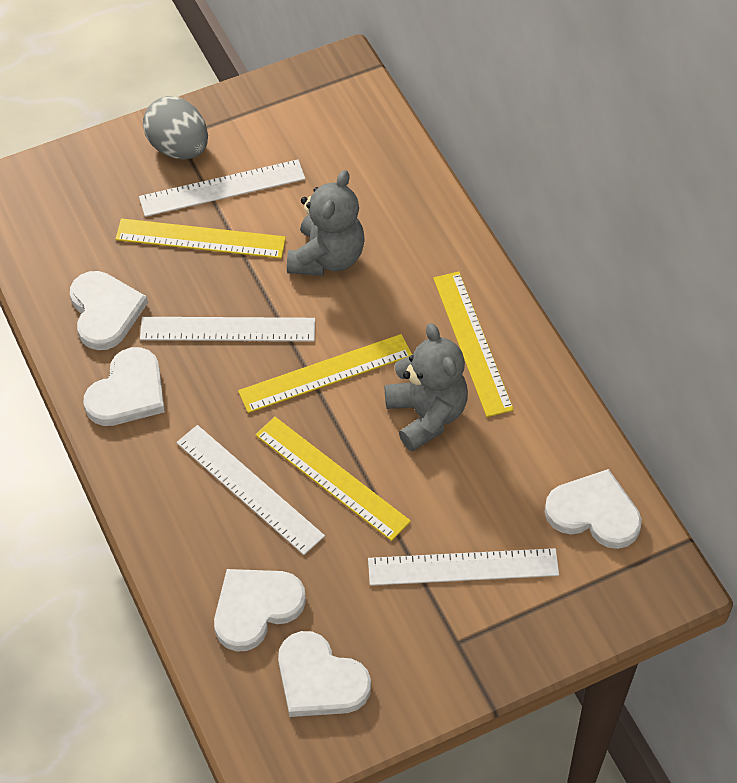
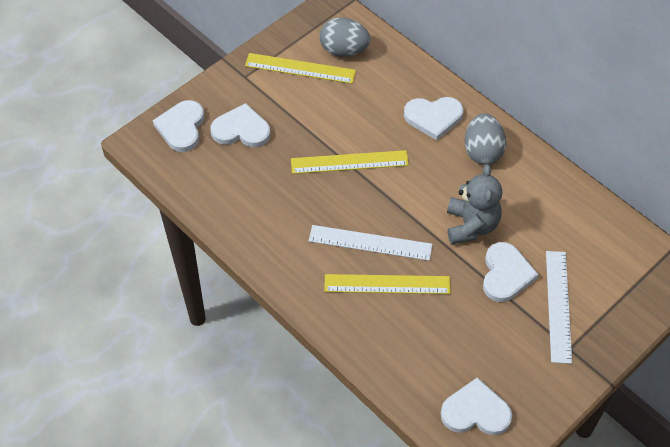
grey egg: 1 -> 2
grey teddy bear: 2 -> 1
white ruler: 4 -> 2
yellow ruler: 4 -> 3

